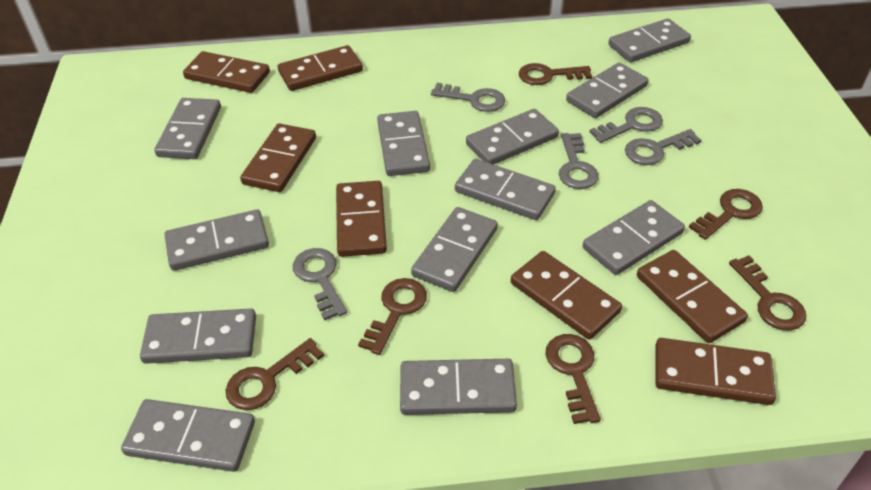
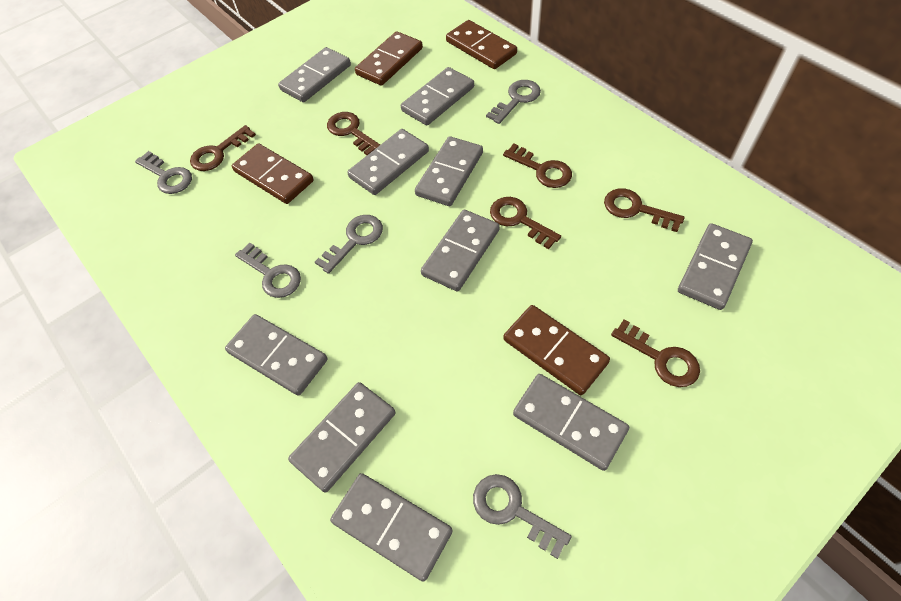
brown domino: 7 -> 4
grey domino: 12 -> 10

